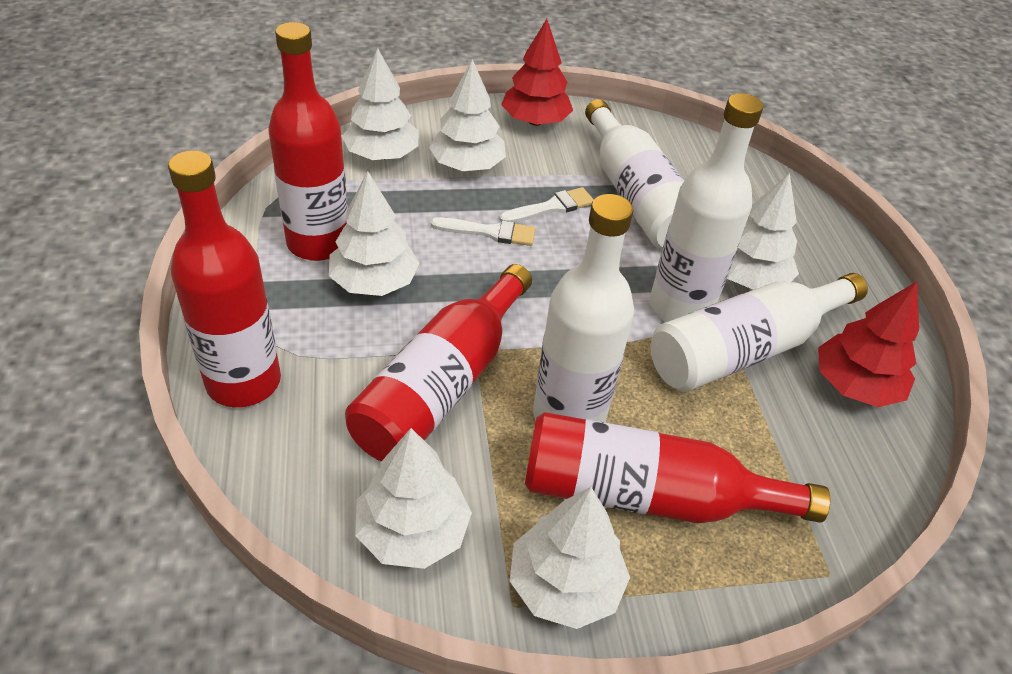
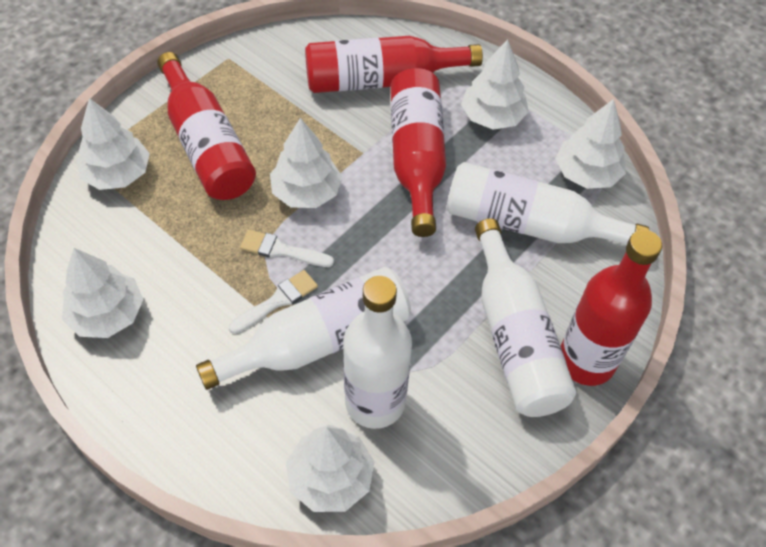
red tree: 2 -> 0

